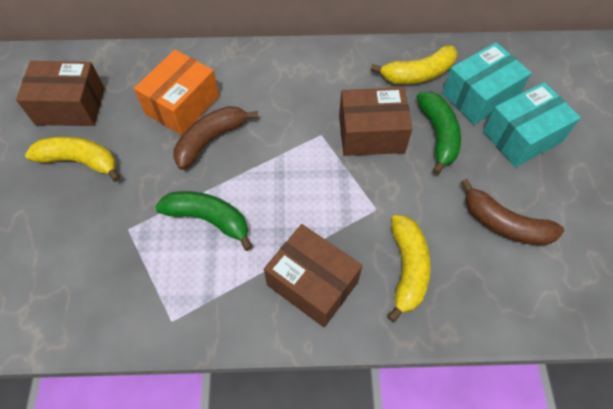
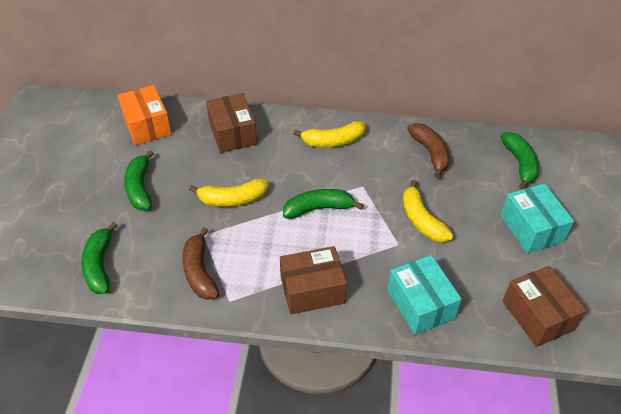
green banana: 2 -> 4

